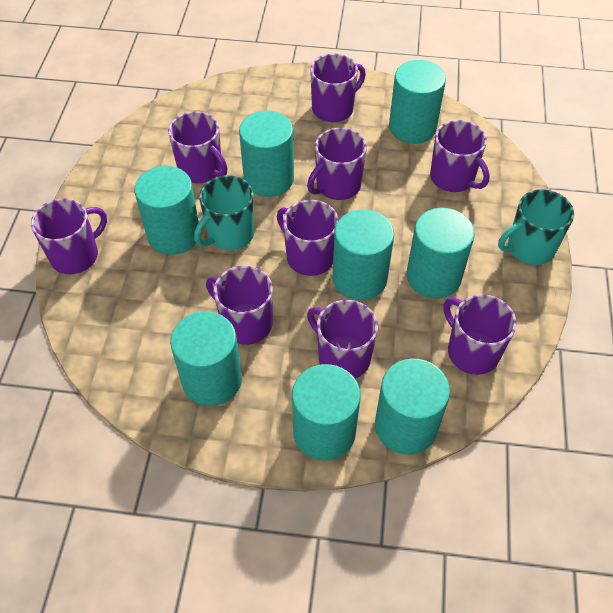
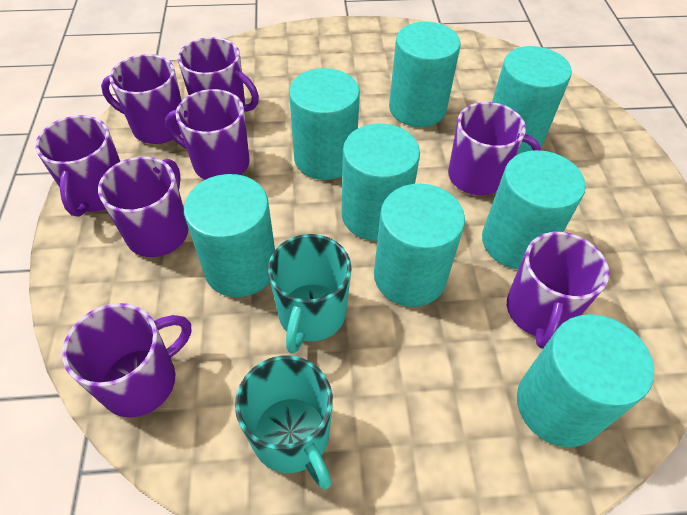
purple mug: 9 -> 8

